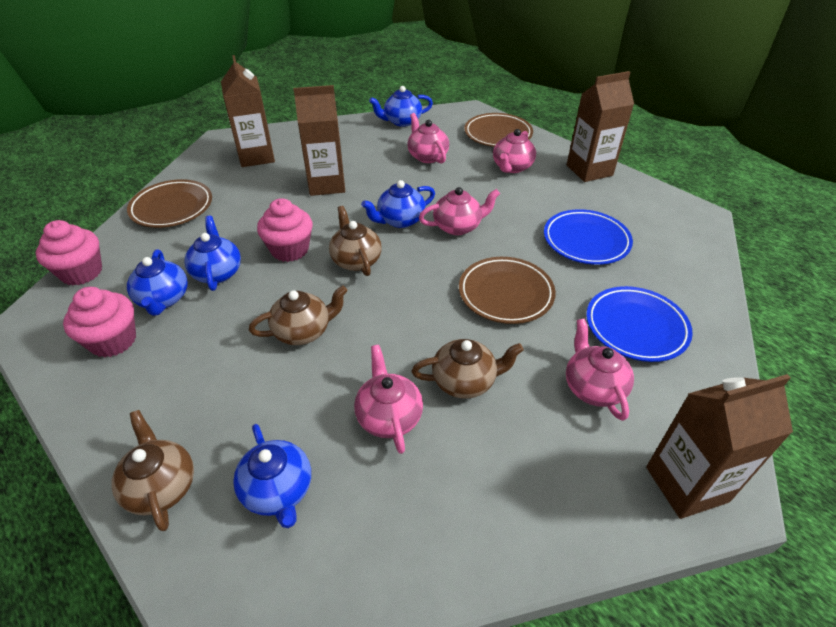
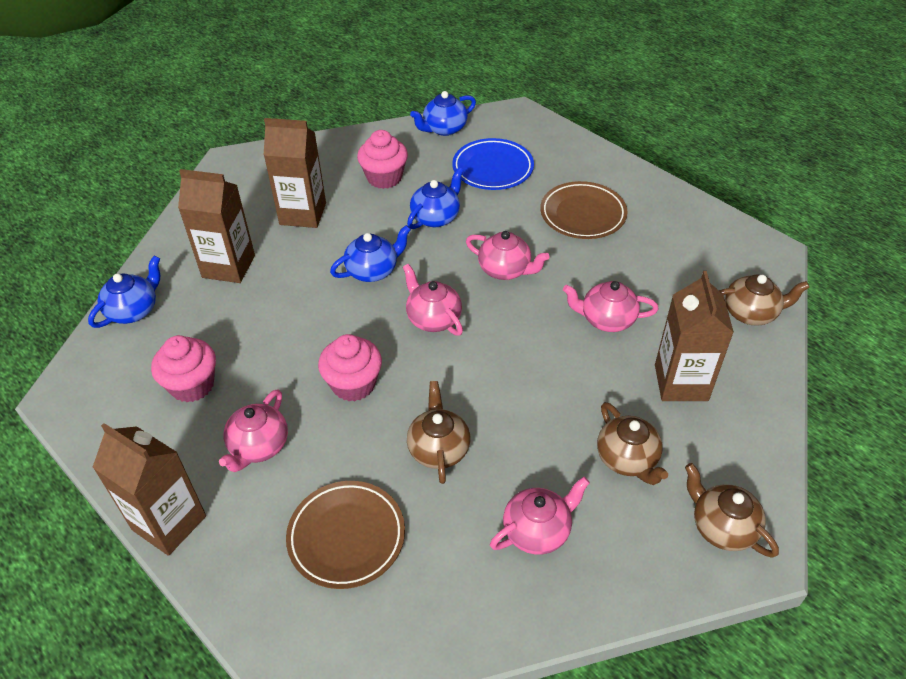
blue plate: 2 -> 1
blue teapot: 5 -> 4
brown plate: 3 -> 2

